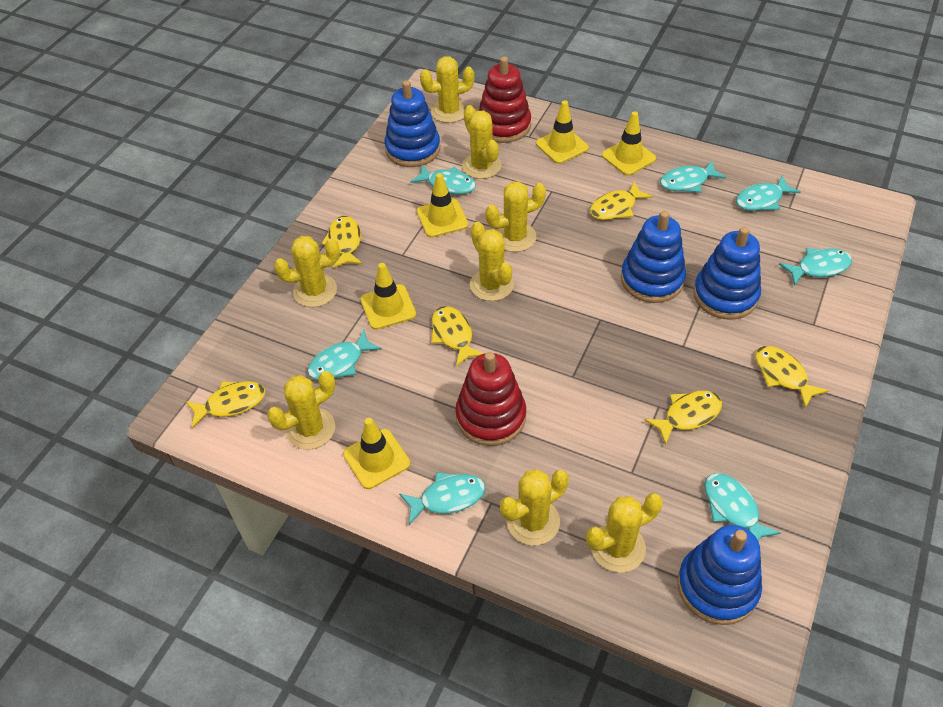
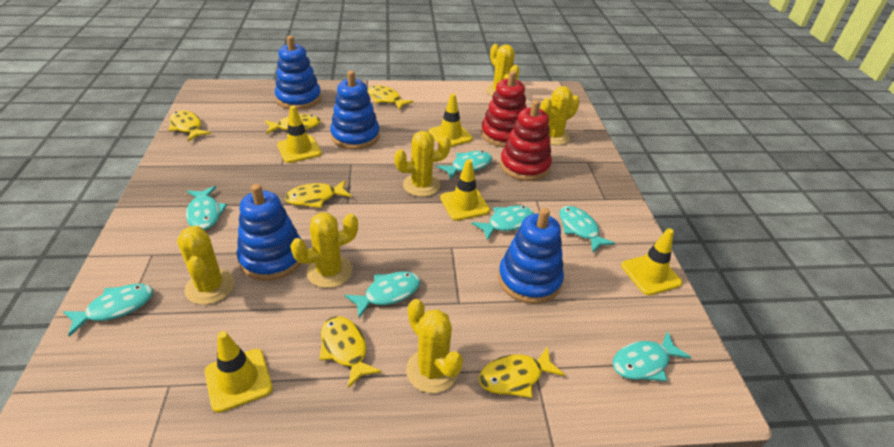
yellow cactus: 8 -> 6

